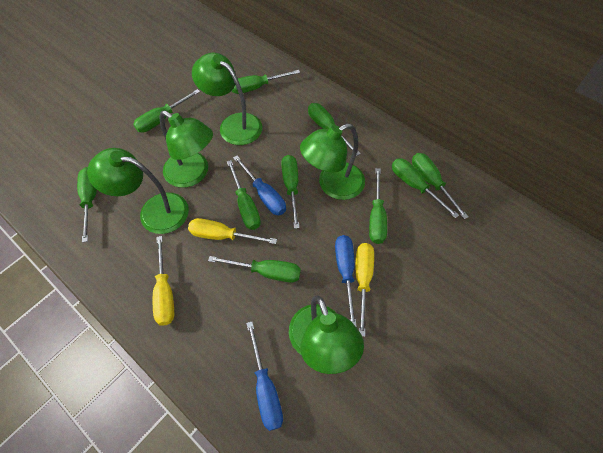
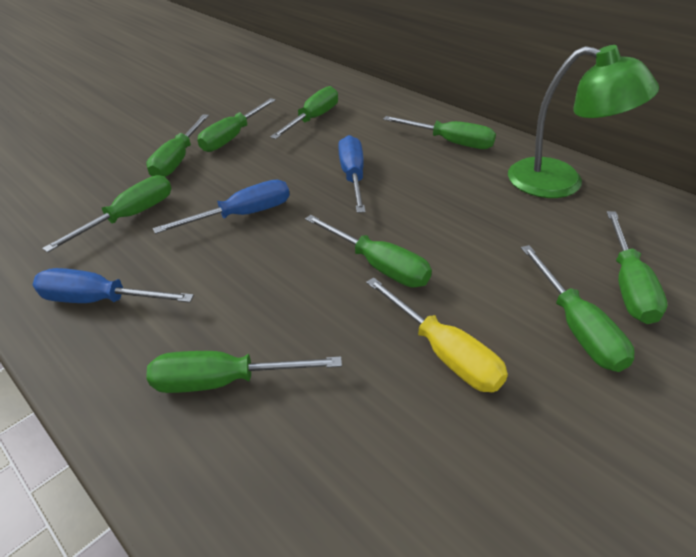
green lamp: 5 -> 1
green screwdriver: 10 -> 9
yellow screwdriver: 3 -> 1

